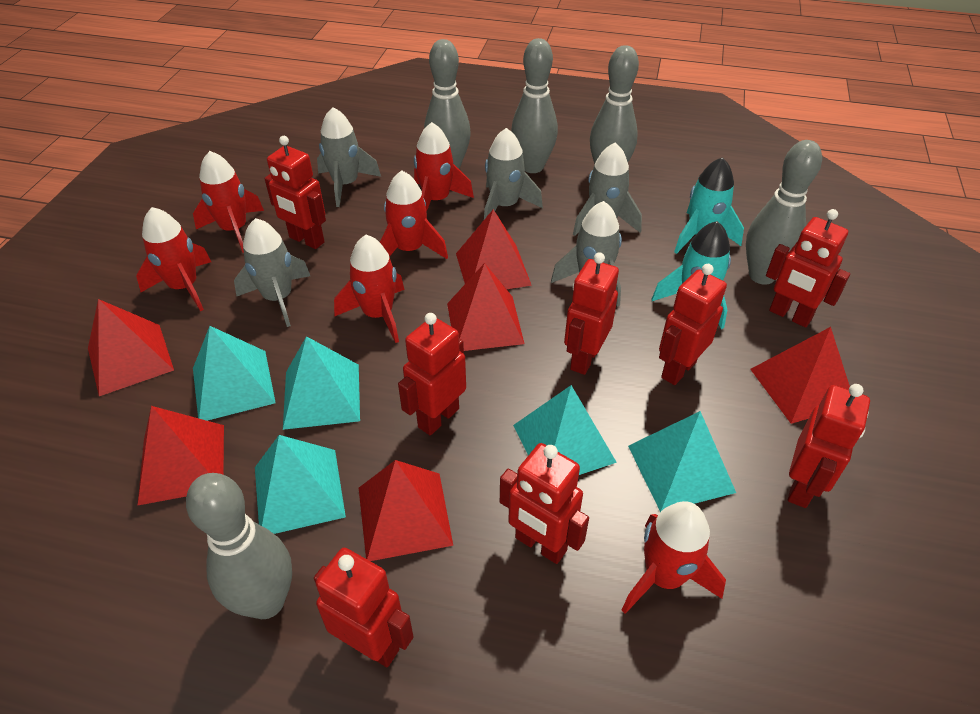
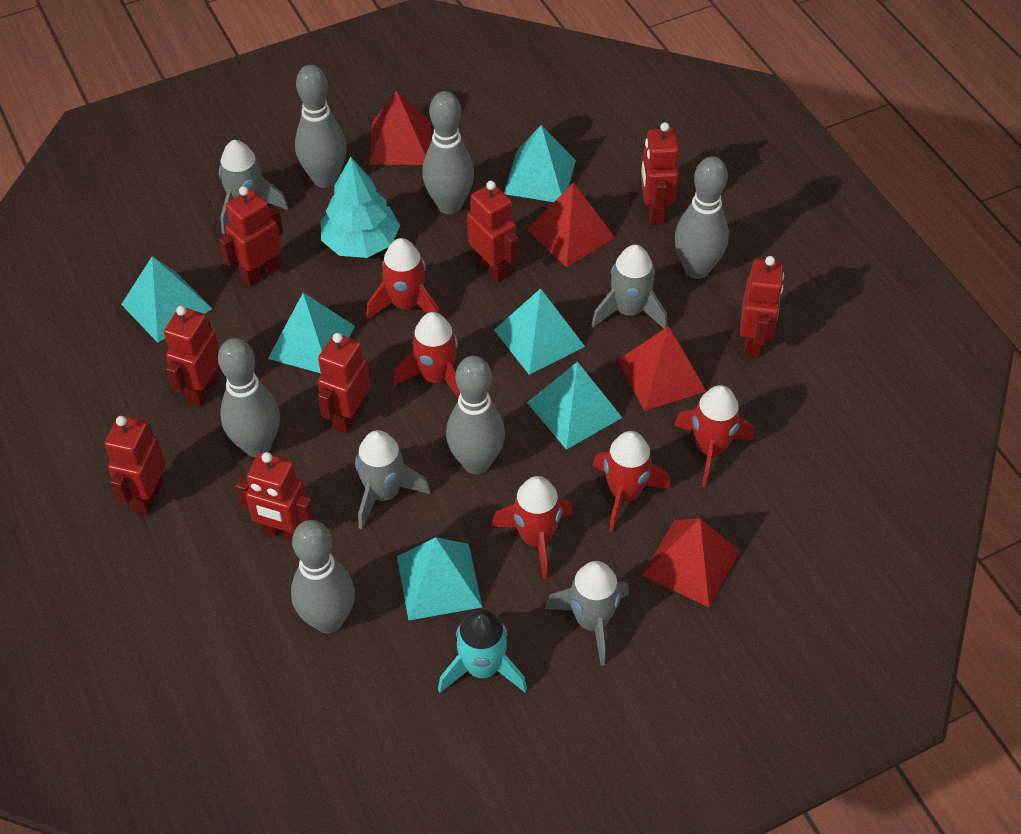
grey bowling pin: 5 -> 6
grey rocket: 5 -> 4
red pyramid: 6 -> 4
red rocket: 6 -> 5
turquoise pyramid: 5 -> 6
turquoise rocket: 2 -> 1
turquoise tree: 0 -> 1

